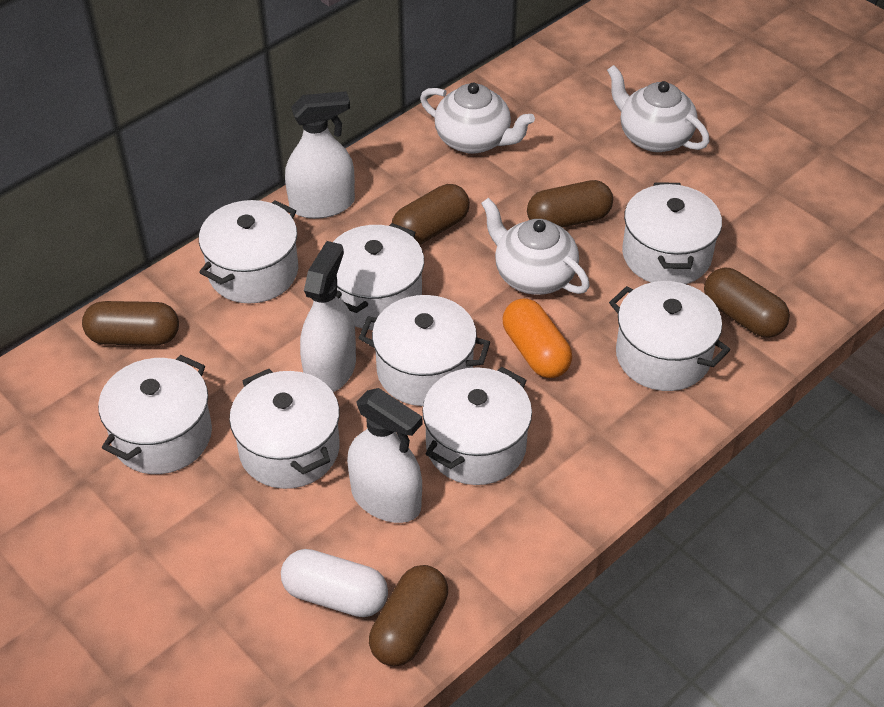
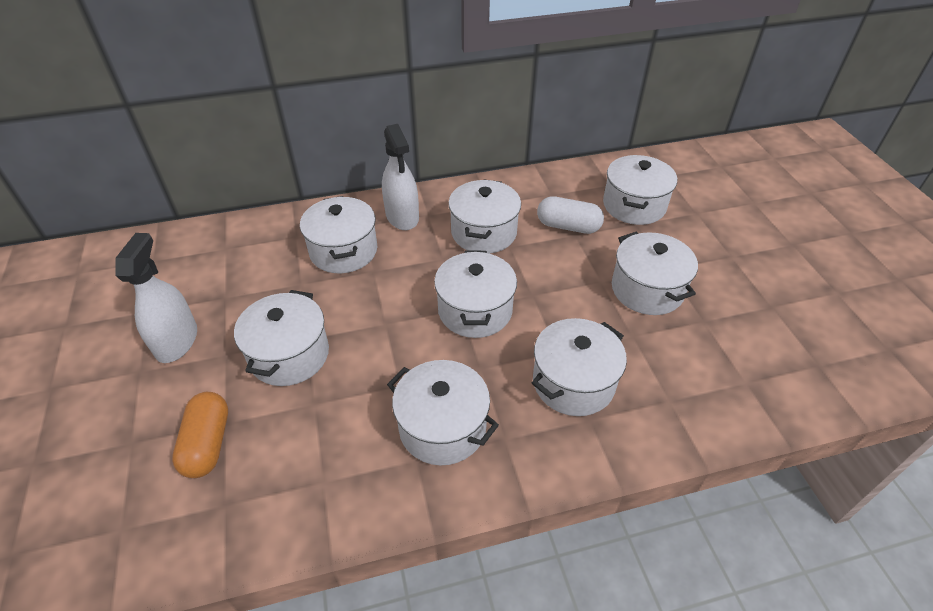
brown capsule: 5 -> 0
white spray bottle: 3 -> 2
white teapot: 3 -> 0

